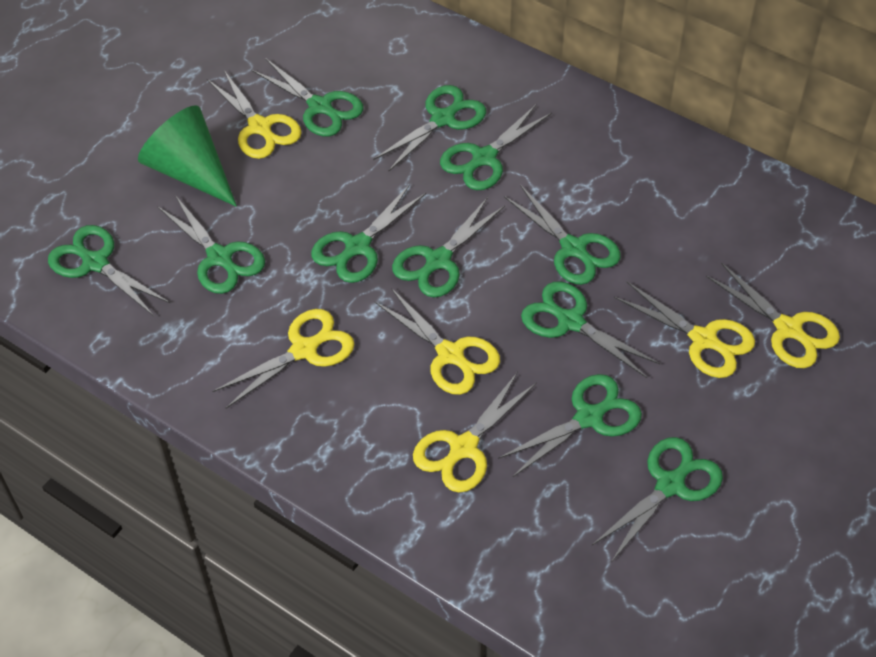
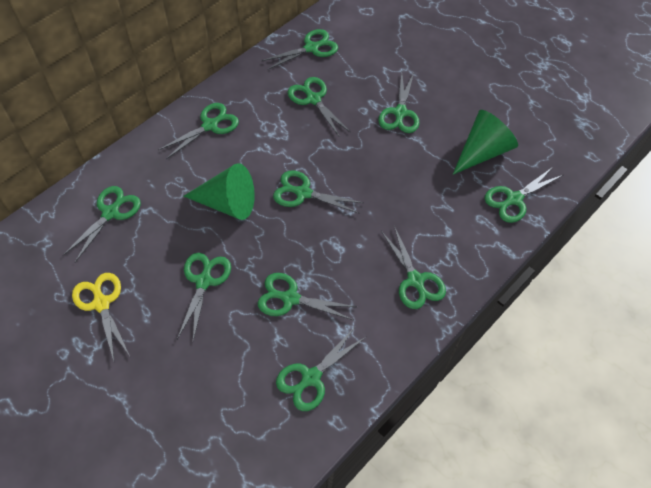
green cone: 1 -> 2
yellow scissors: 6 -> 1

